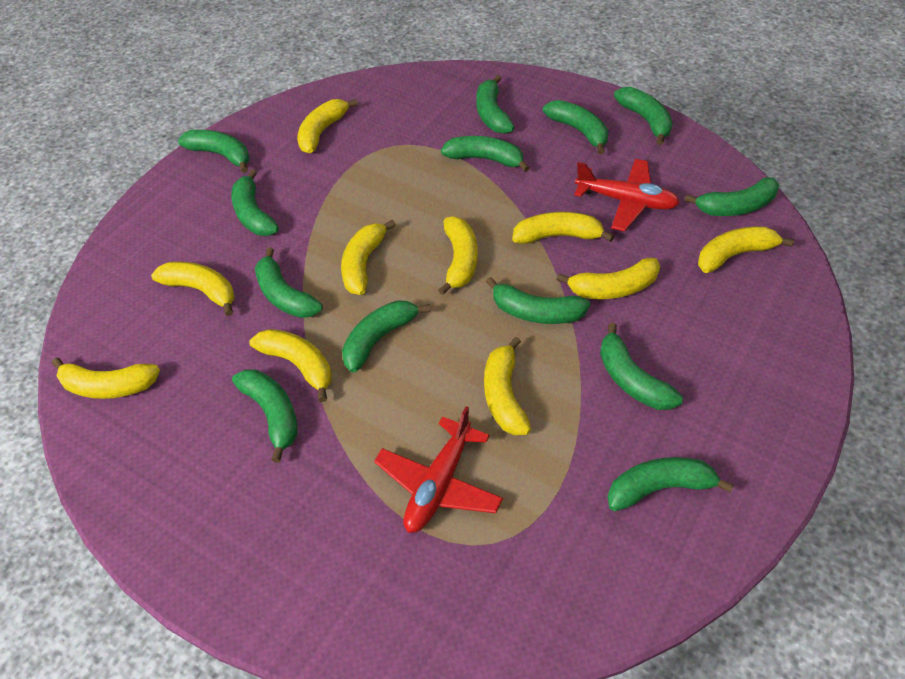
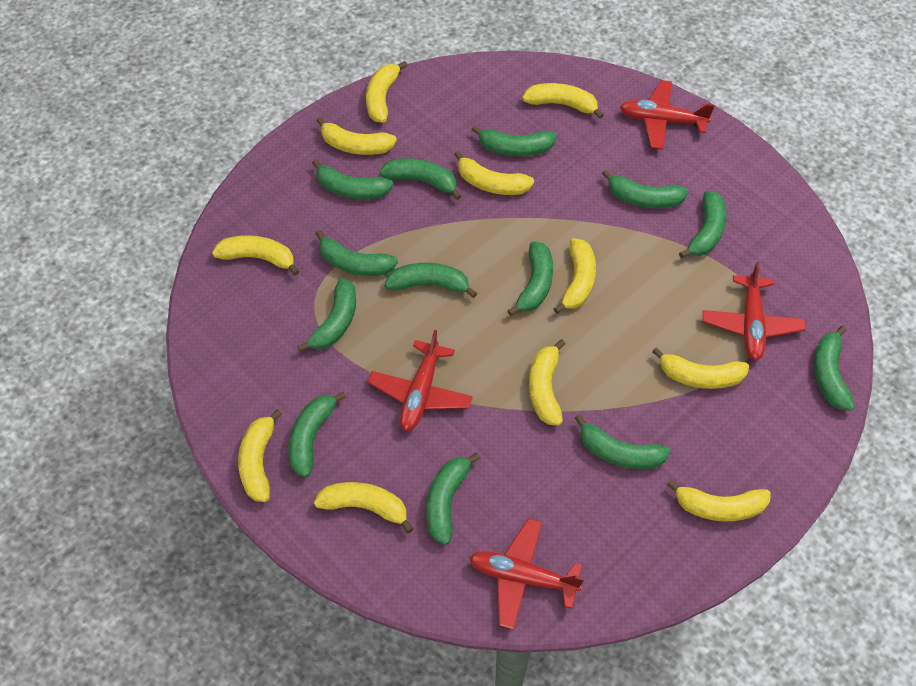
red plane: 2 -> 4
yellow banana: 10 -> 11

